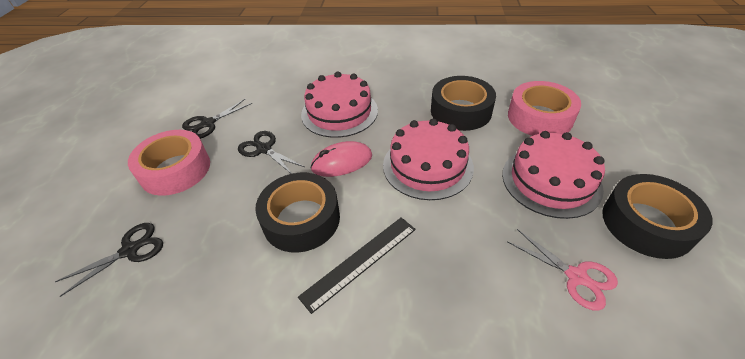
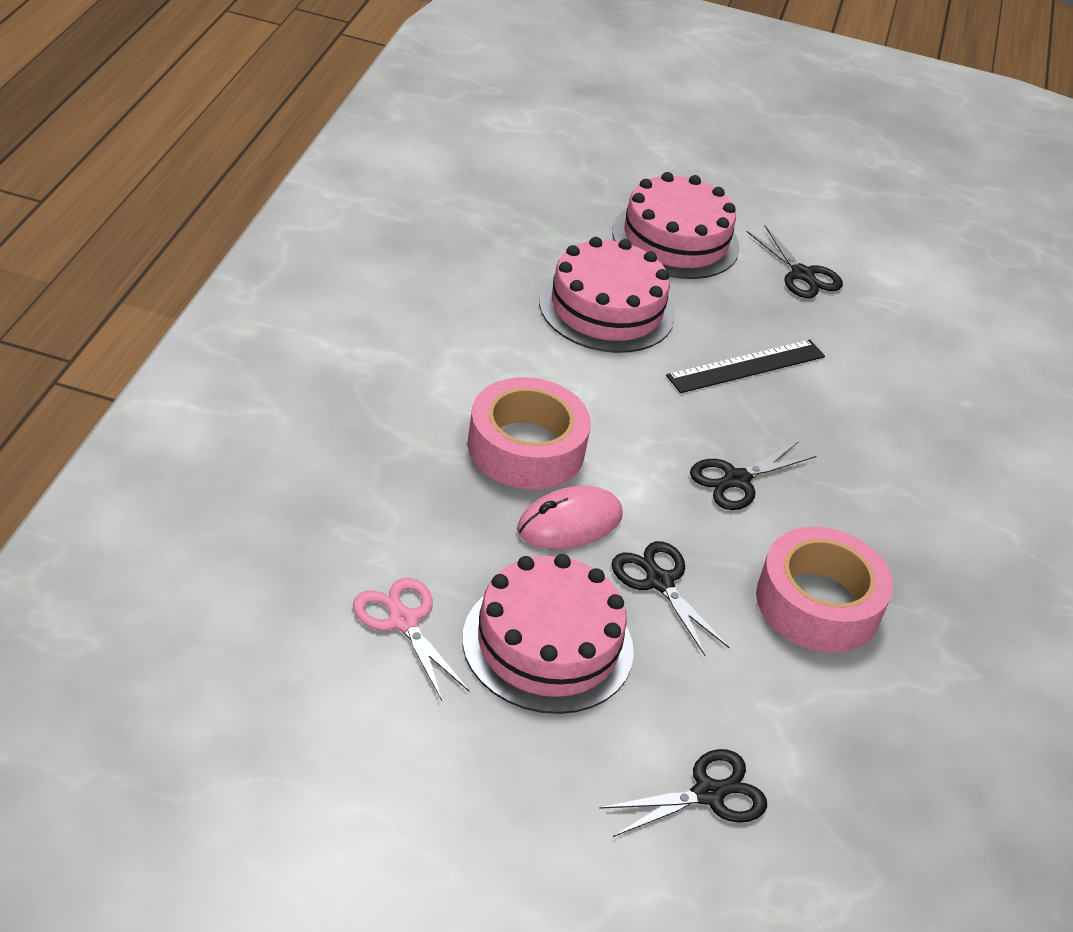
black scissors: 3 -> 4
black tape: 3 -> 0

